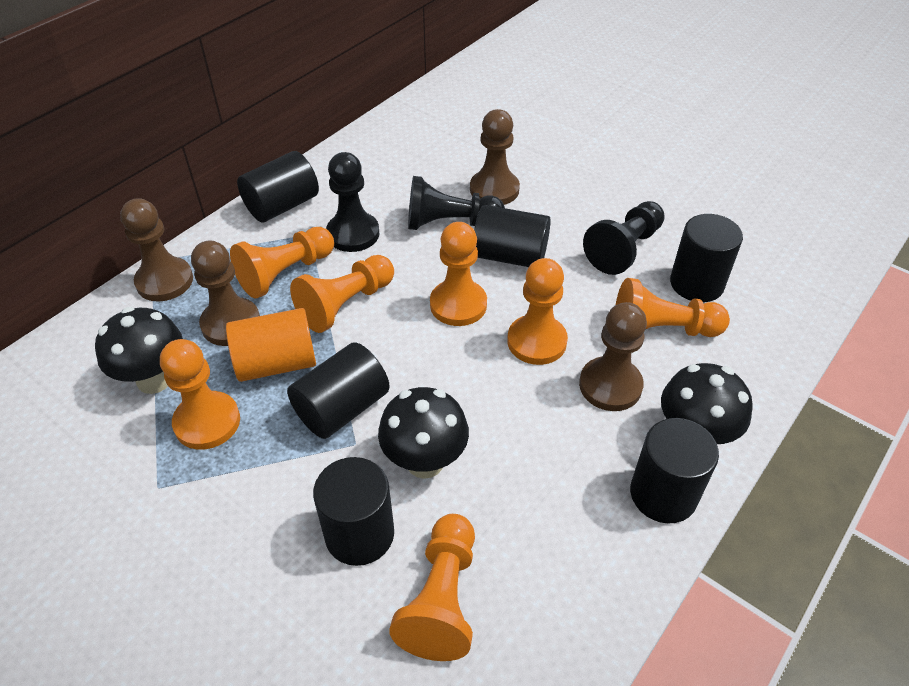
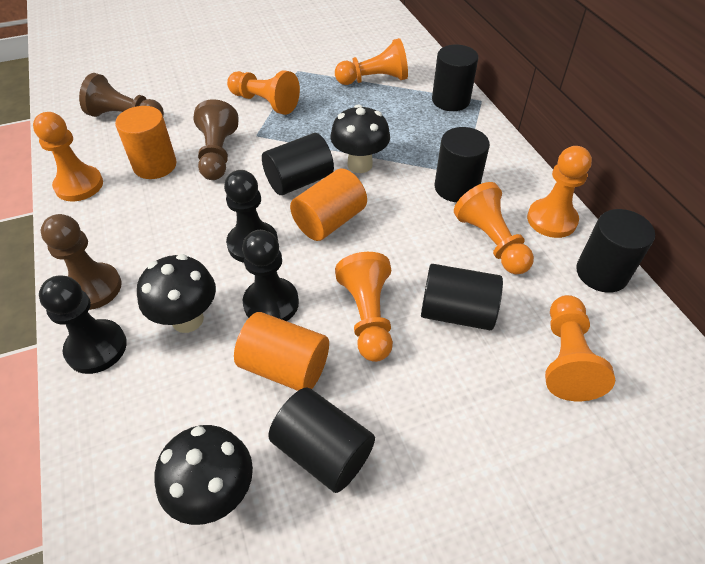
brown pawn: 4 -> 3
orange cylinder: 1 -> 3

